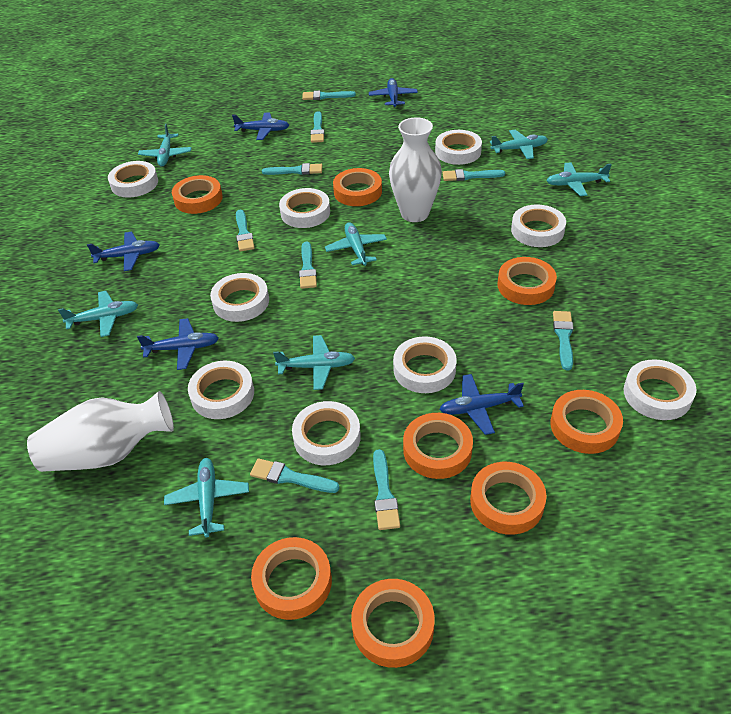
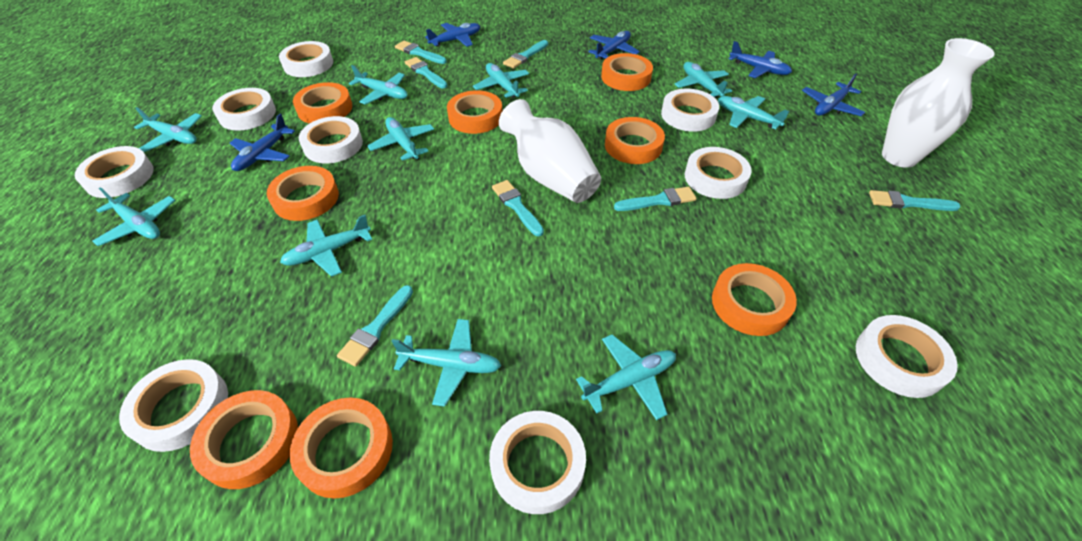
turquoise brush: 9 -> 7
turquoise plane: 7 -> 10

